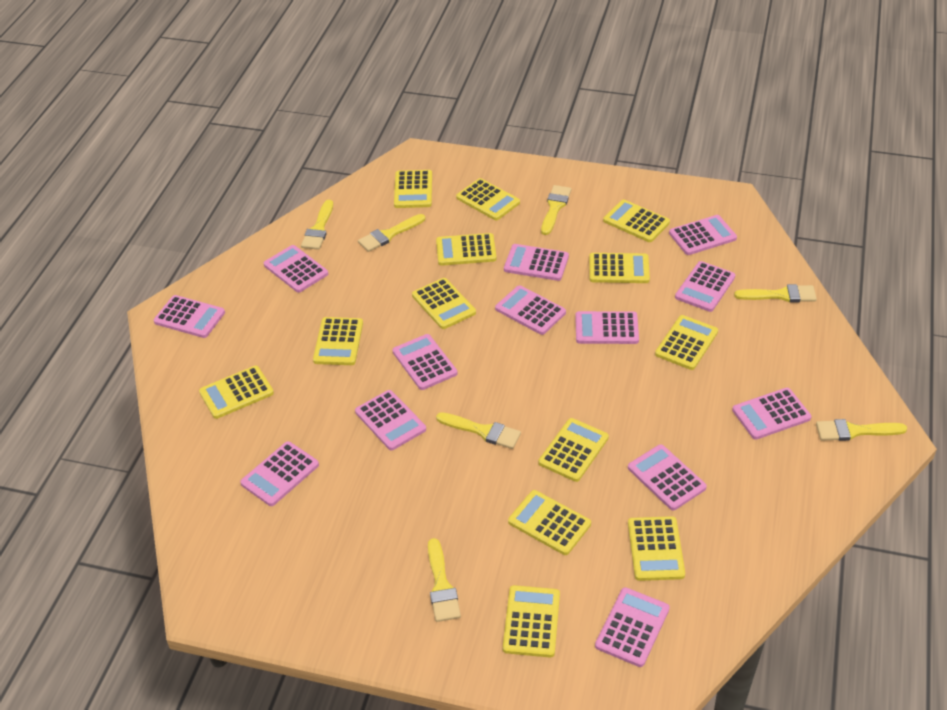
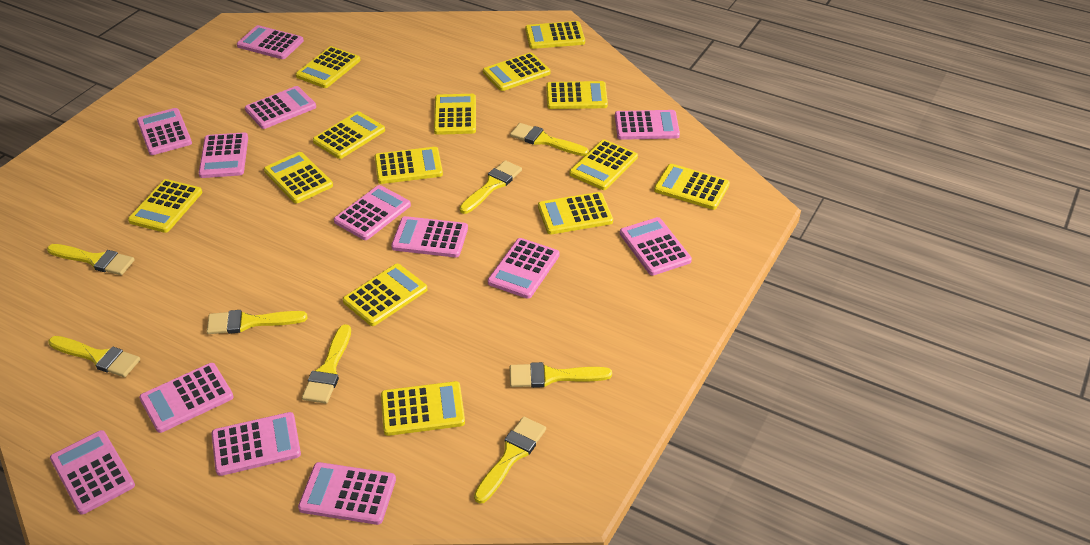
yellow brush: 7 -> 8
yellow calculator: 13 -> 14

